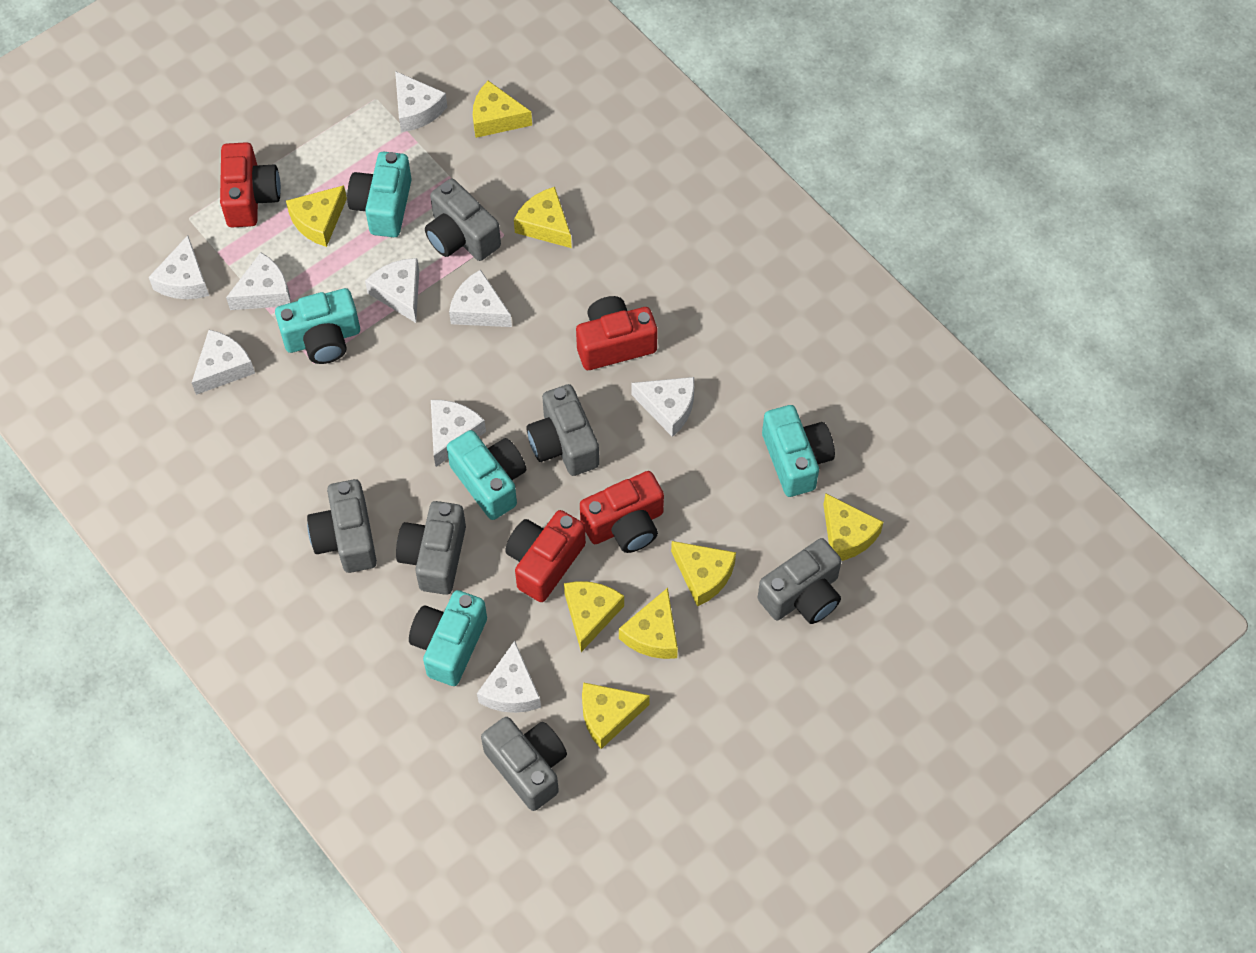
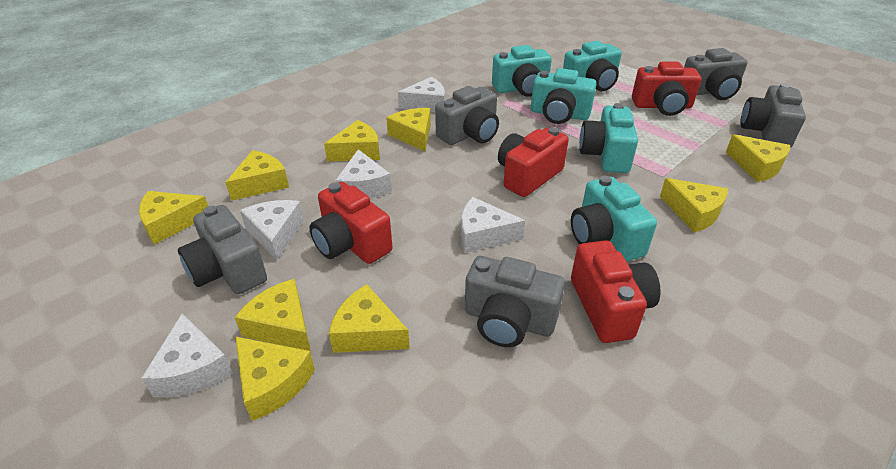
grey camera: 6 -> 5
white cheese: 9 -> 5
yellow cheese: 8 -> 9

